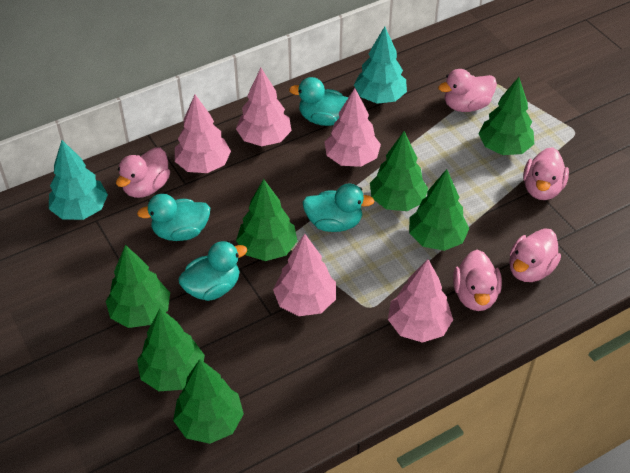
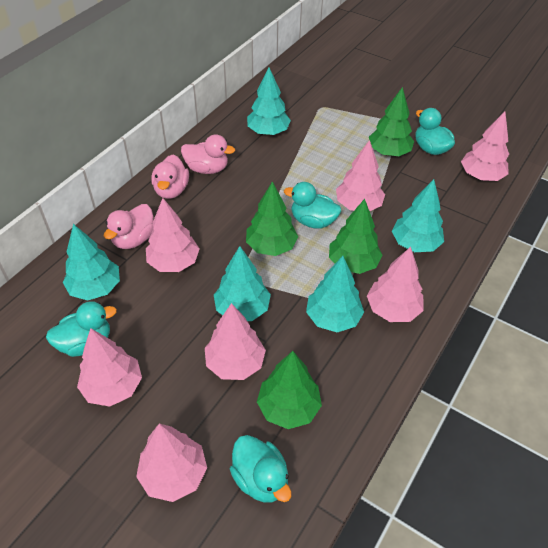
green tree: 7 -> 4
pink duck: 5 -> 3
pink tree: 5 -> 7
turquoise tree: 2 -> 5

